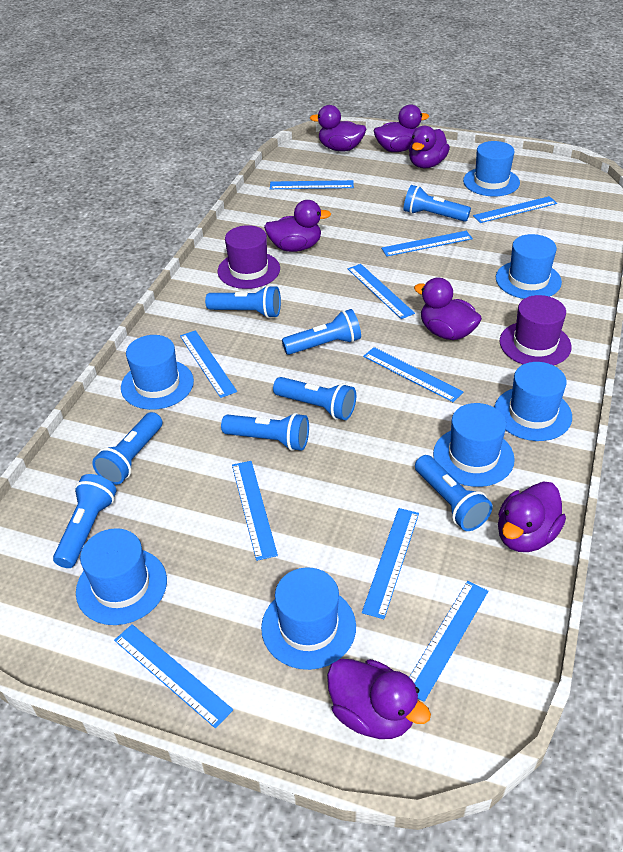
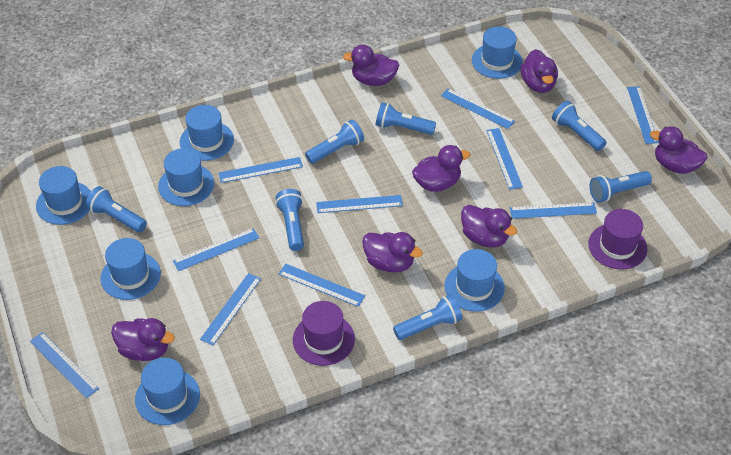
blue flashlight: 8 -> 7

